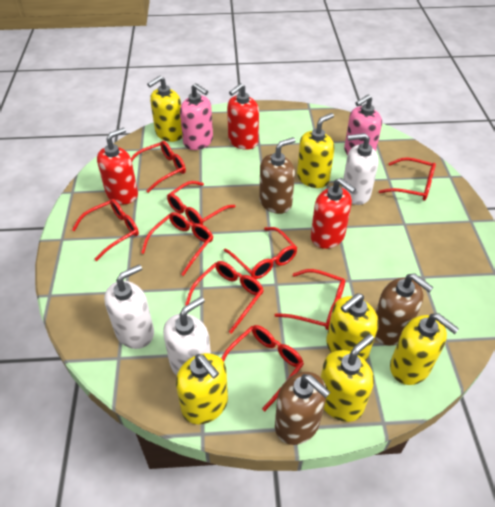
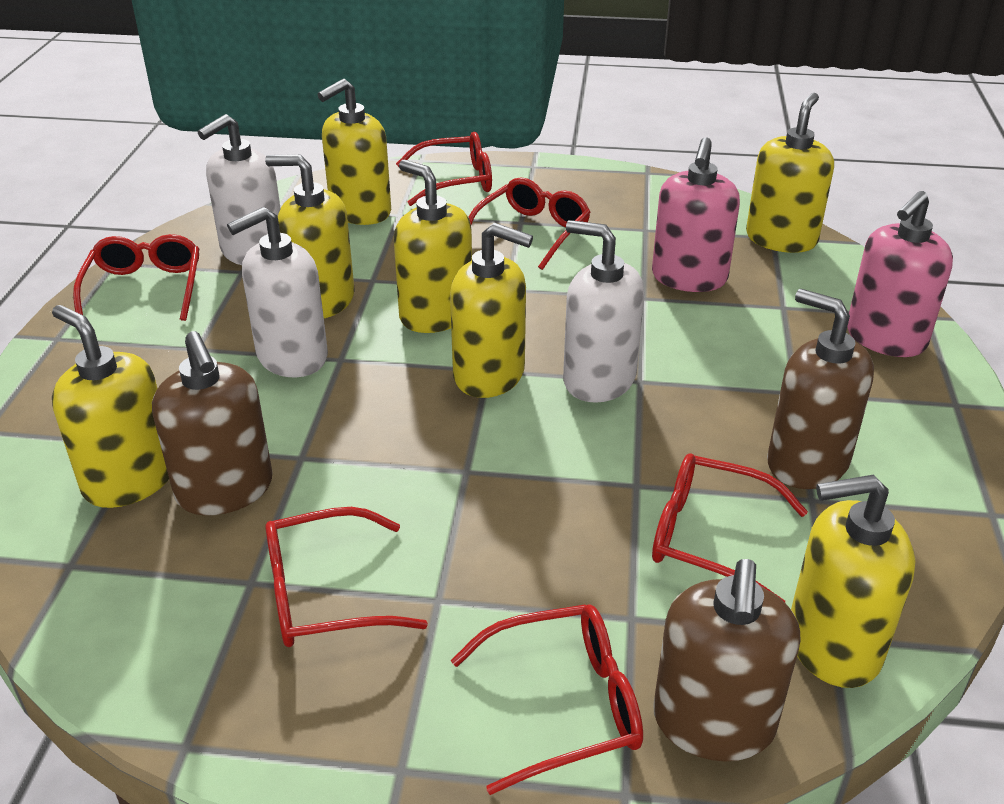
red glasses: 9 -> 6
red soap dispenser: 3 -> 0
yellow soap dispenser: 6 -> 7

